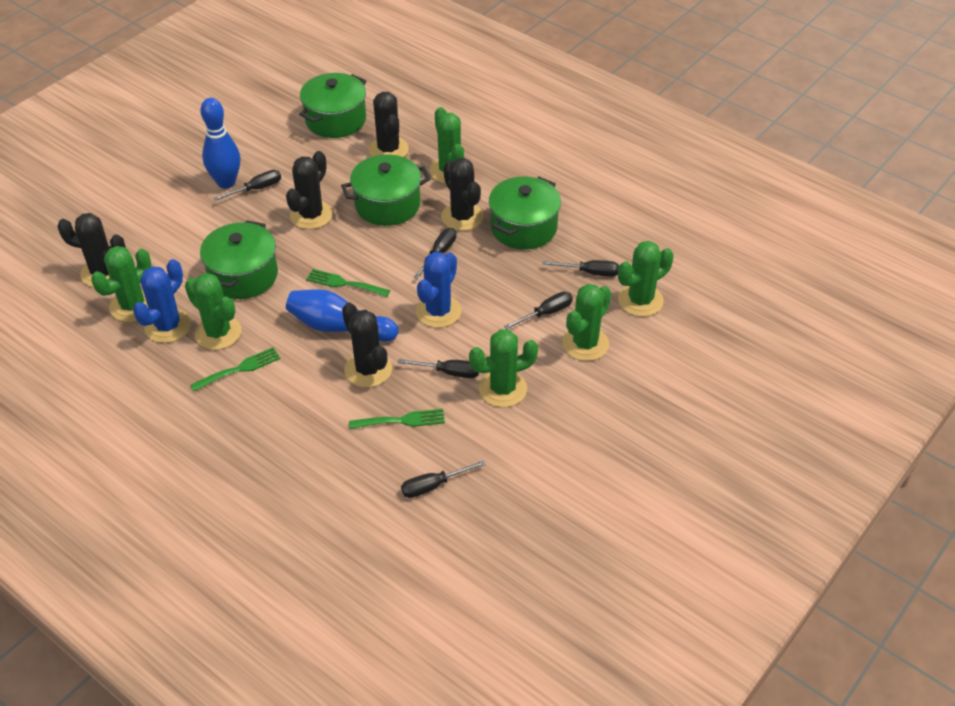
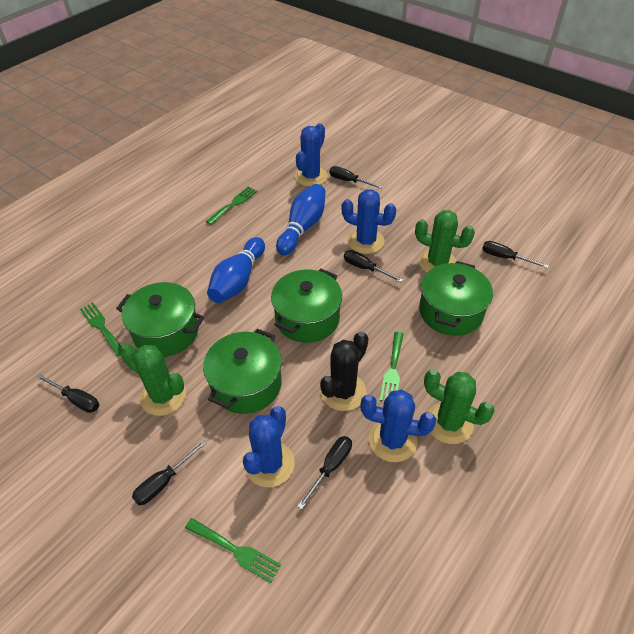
black cactus: 5 -> 1
blue cactus: 2 -> 4
green cactus: 6 -> 3
green fork: 3 -> 4

